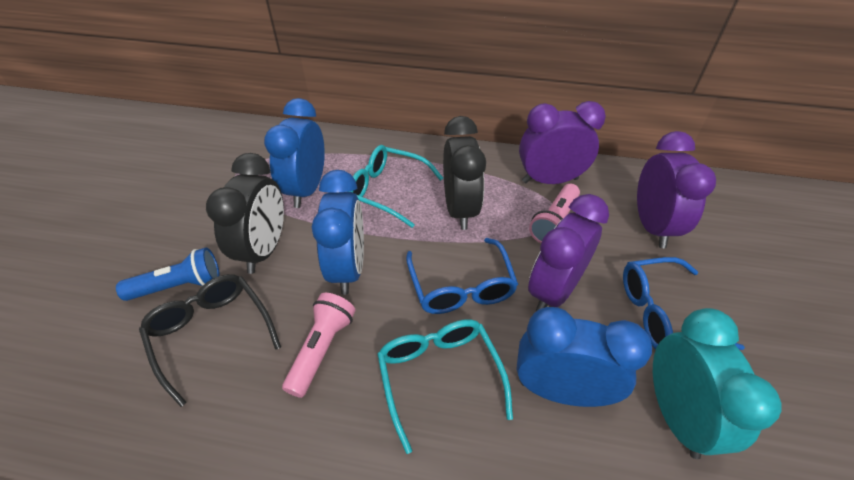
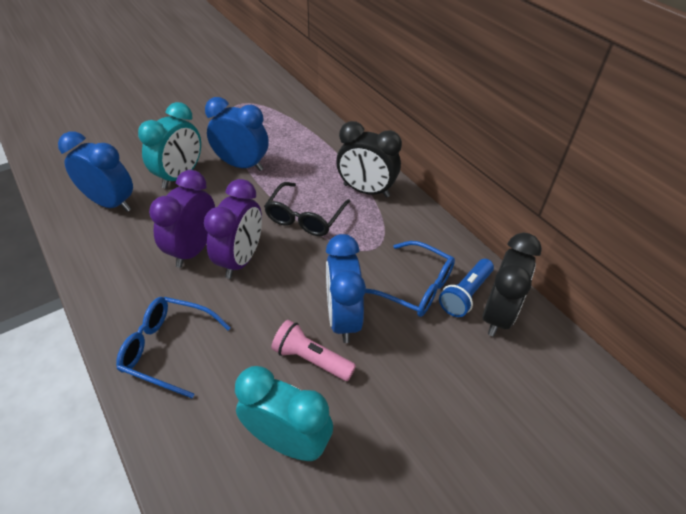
pink flashlight: 2 -> 1
purple clock: 3 -> 2
turquoise clock: 1 -> 2
turquoise glasses: 2 -> 0

